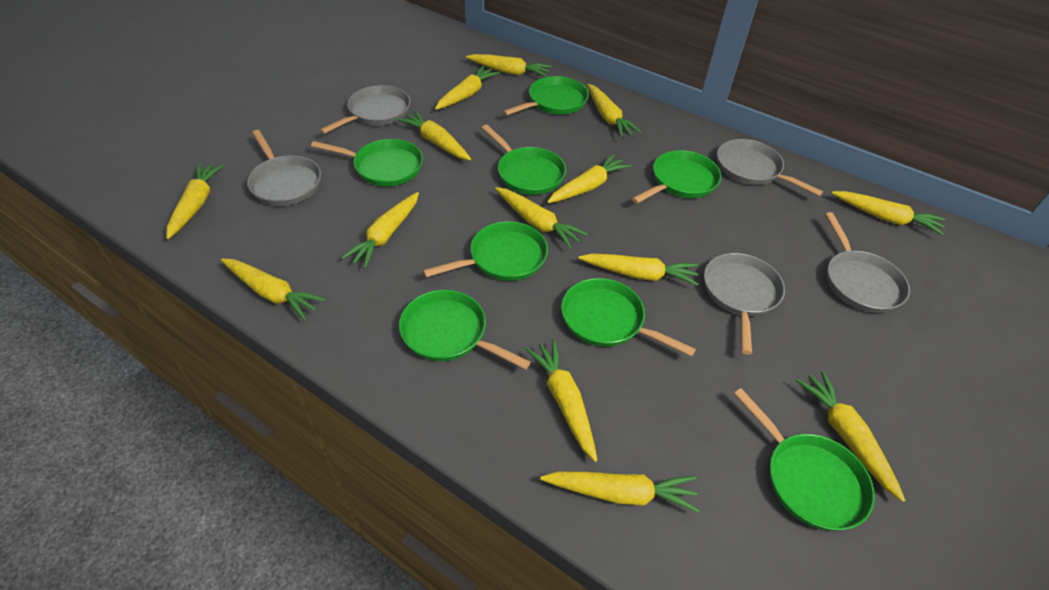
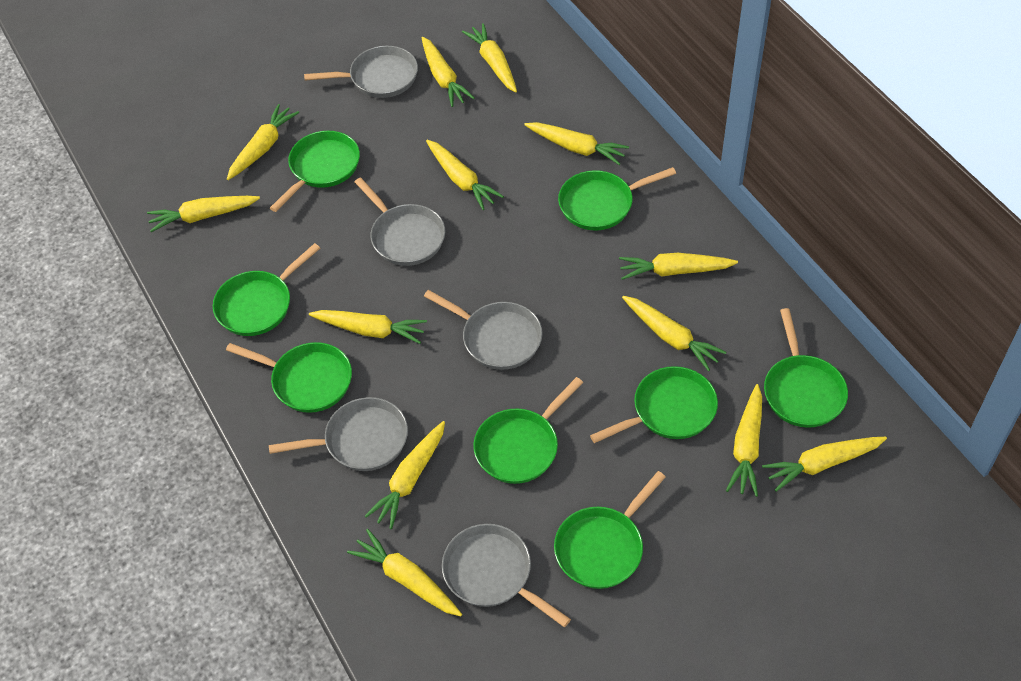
yellow carrot: 14 -> 13

